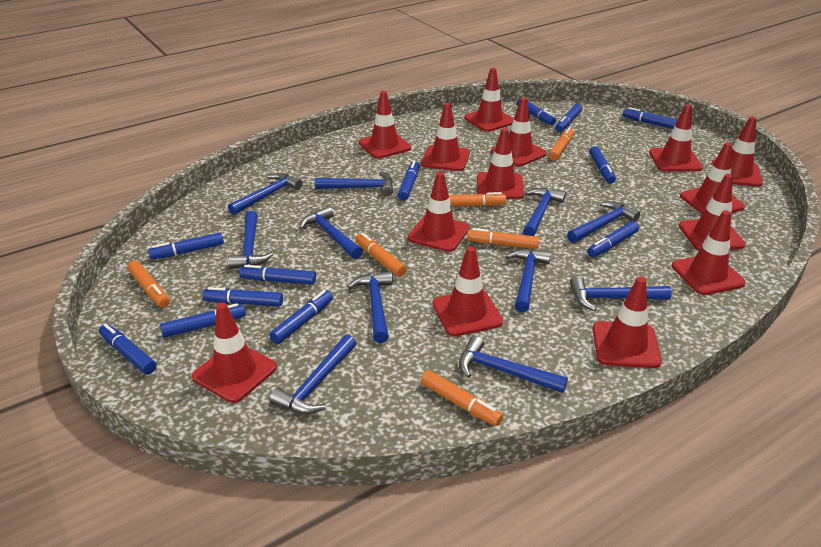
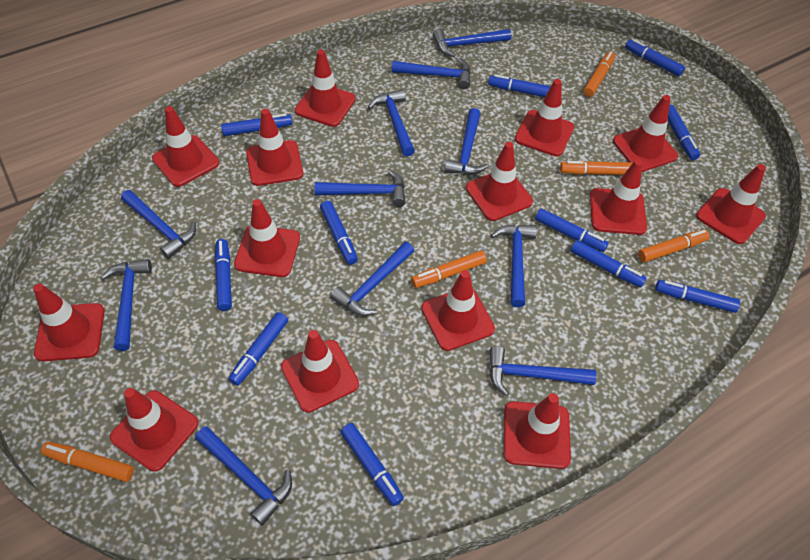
blue marker: 12 -> 11
orange marker: 6 -> 5

